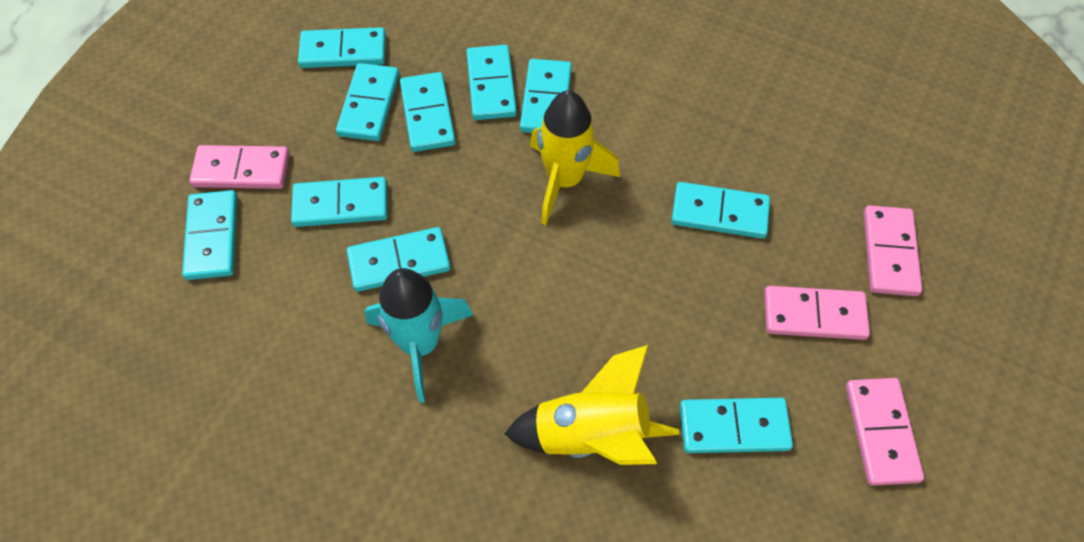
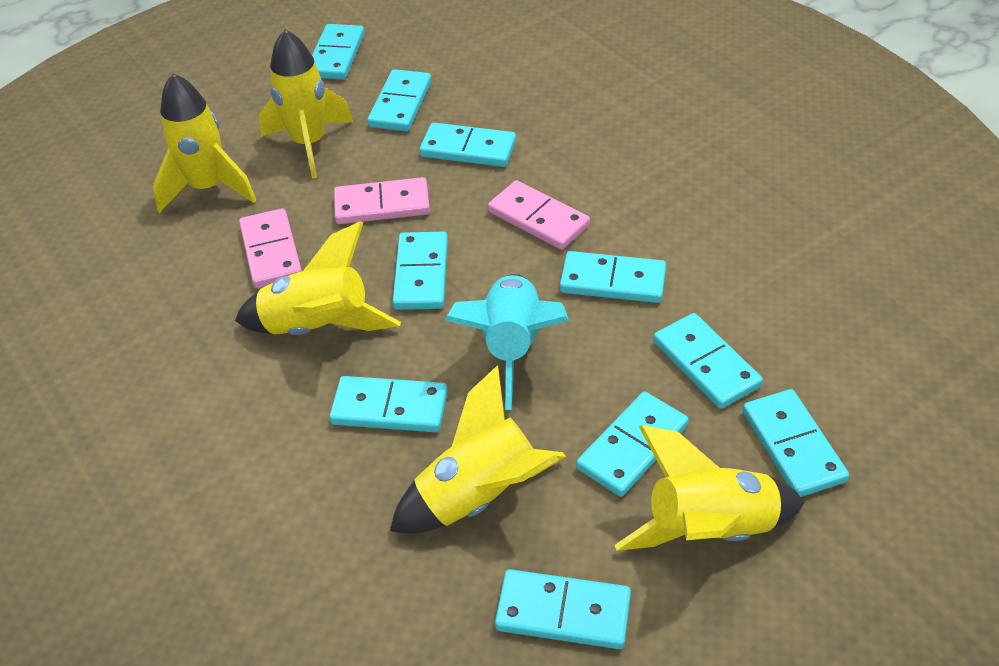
pink domino: 4 -> 3
yellow rocket: 2 -> 5

